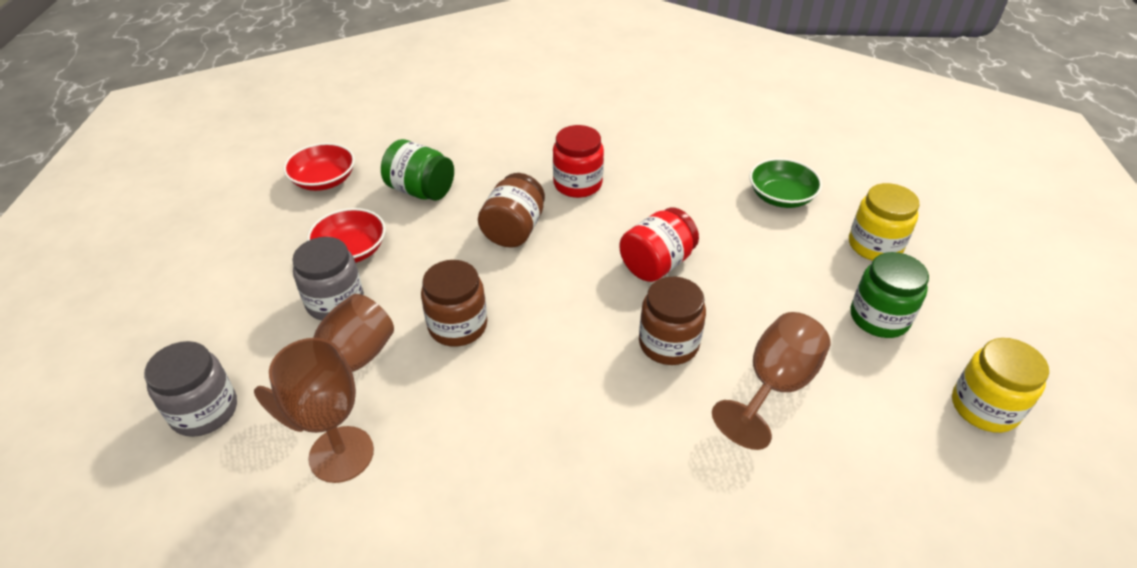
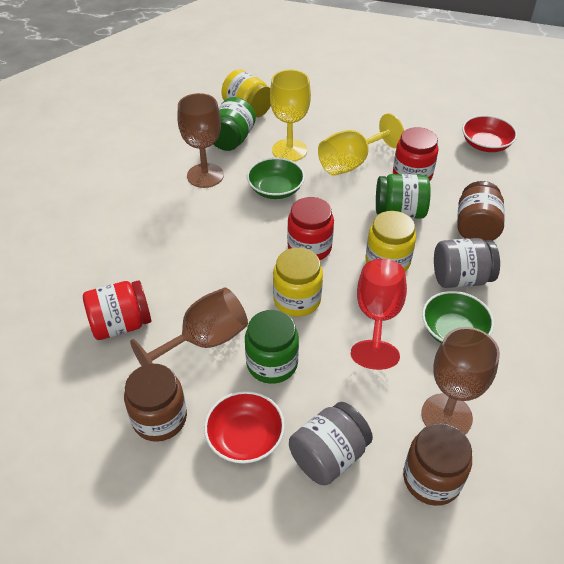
green bowl: 1 -> 2
green jar: 2 -> 3
red goblet: 0 -> 1
red jar: 2 -> 3
yellow goblet: 0 -> 2
yellow jar: 2 -> 3

